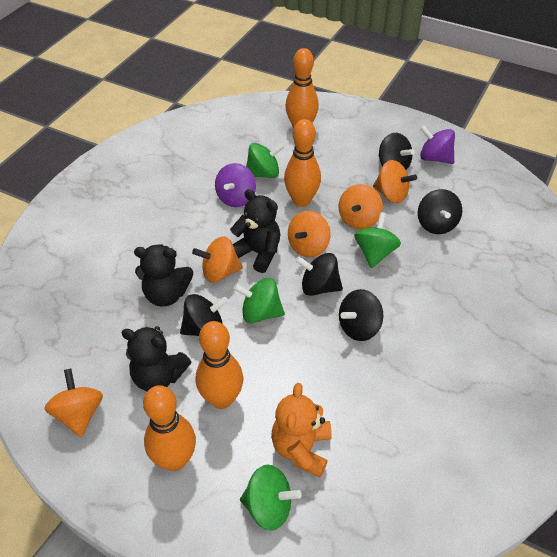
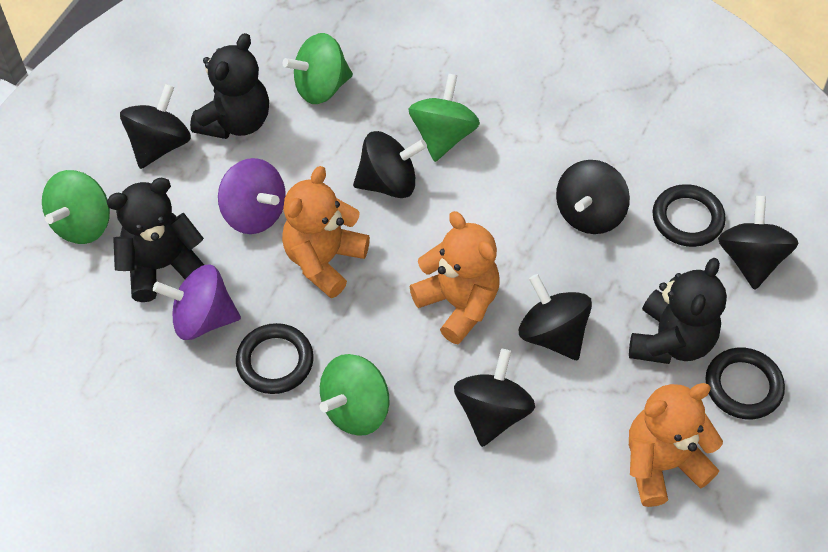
black ring: 0 -> 3
black spinning top: 5 -> 6
orange bowling pin: 4 -> 0
orange spinning top: 5 -> 0
orange teddy bear: 1 -> 3

